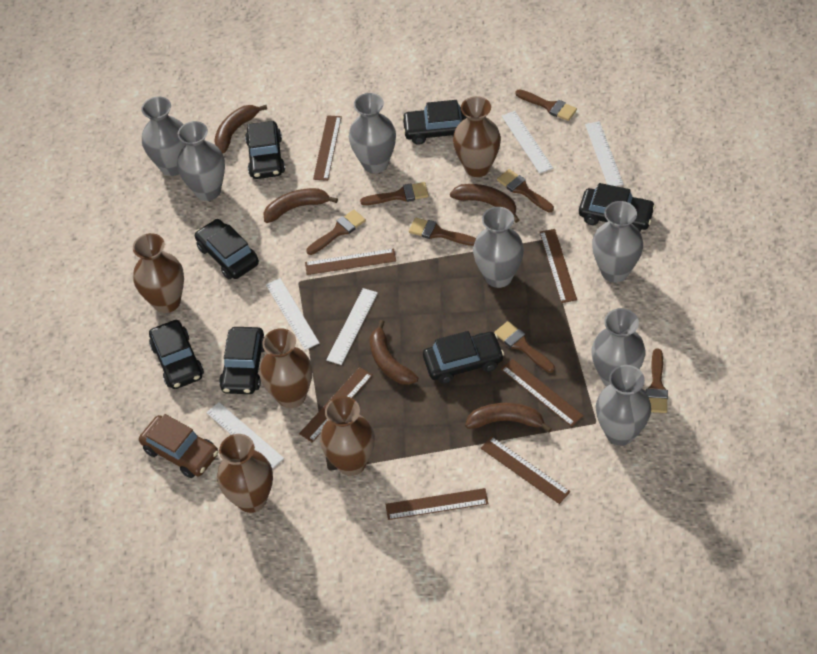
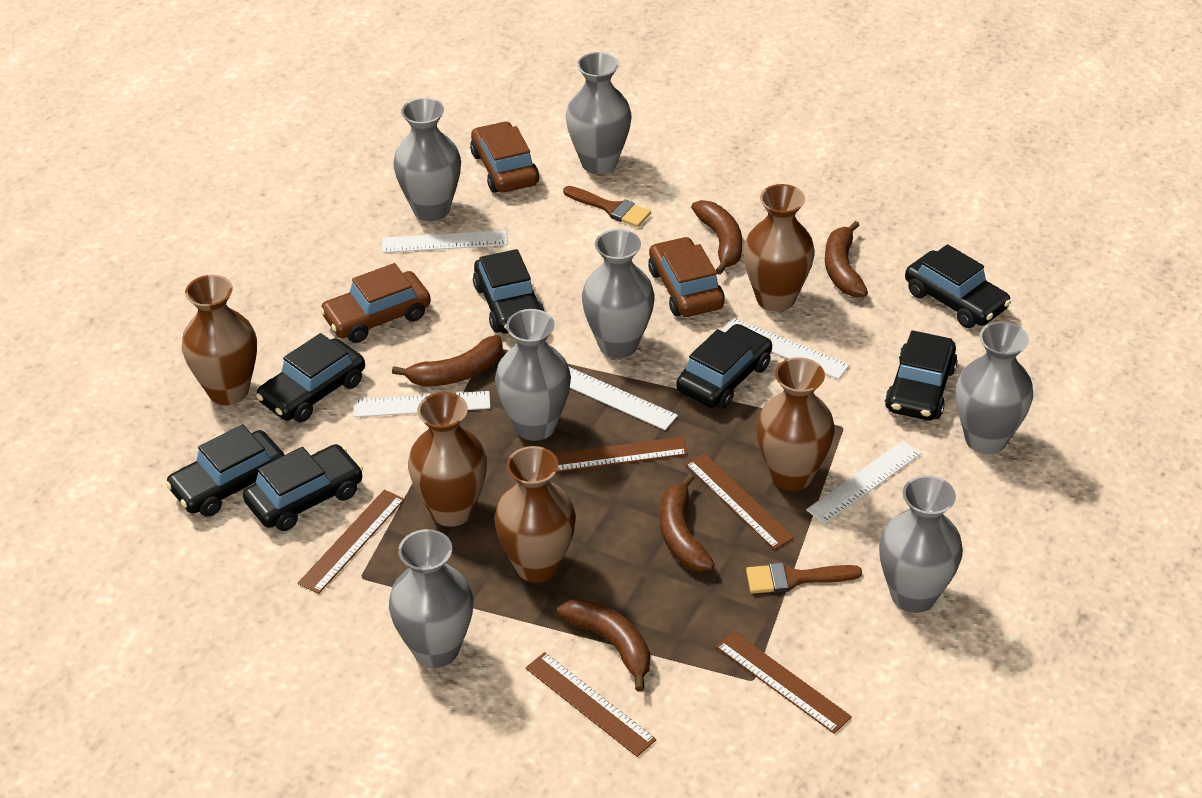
brown brush: 7 -> 2
brown car: 1 -> 3
brown ruler: 7 -> 5

